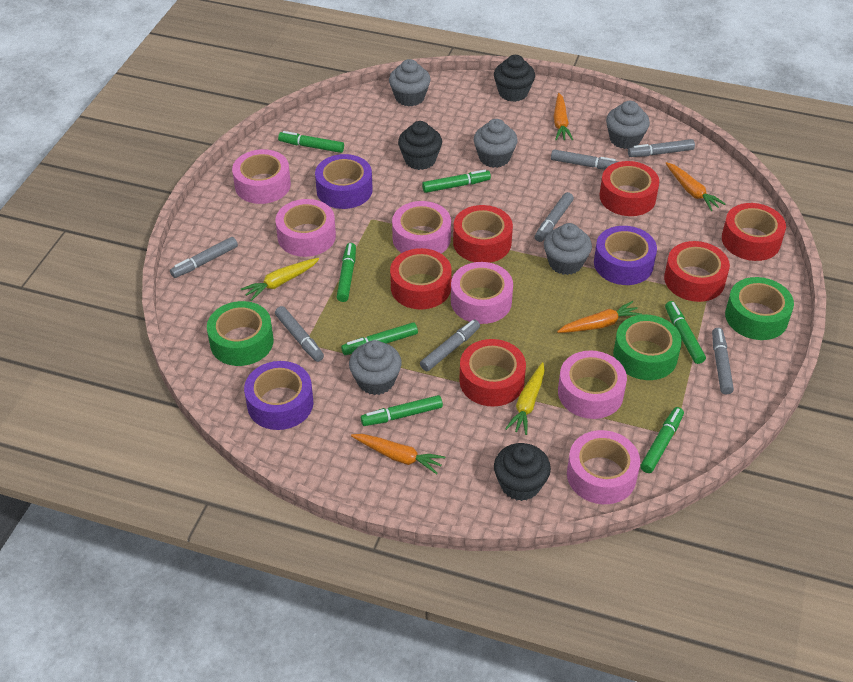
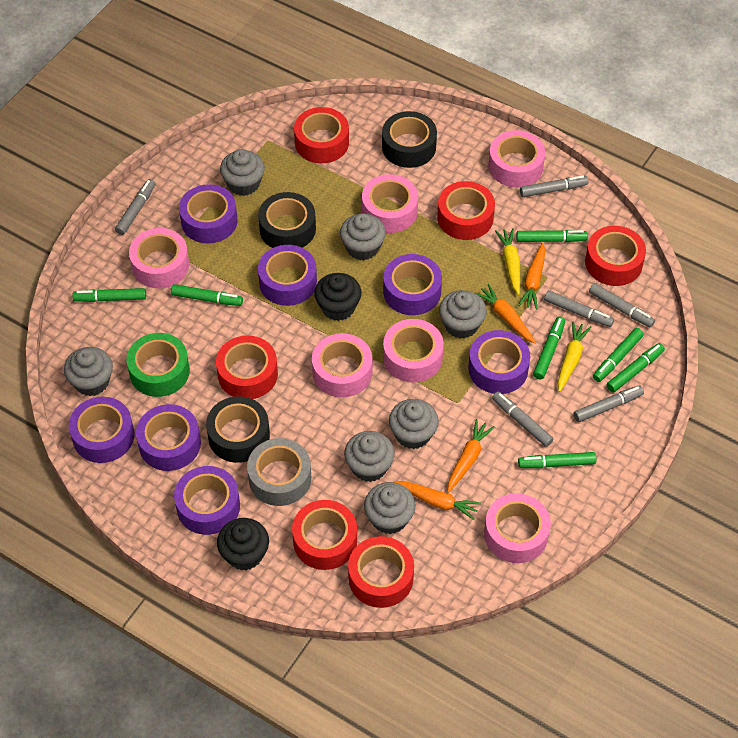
black cupcake: 3 -> 2
black tape: 0 -> 3
green tape: 3 -> 1
grey cupcake: 5 -> 7
grey marker: 7 -> 6
grey tape: 0 -> 1
purple tape: 3 -> 7

